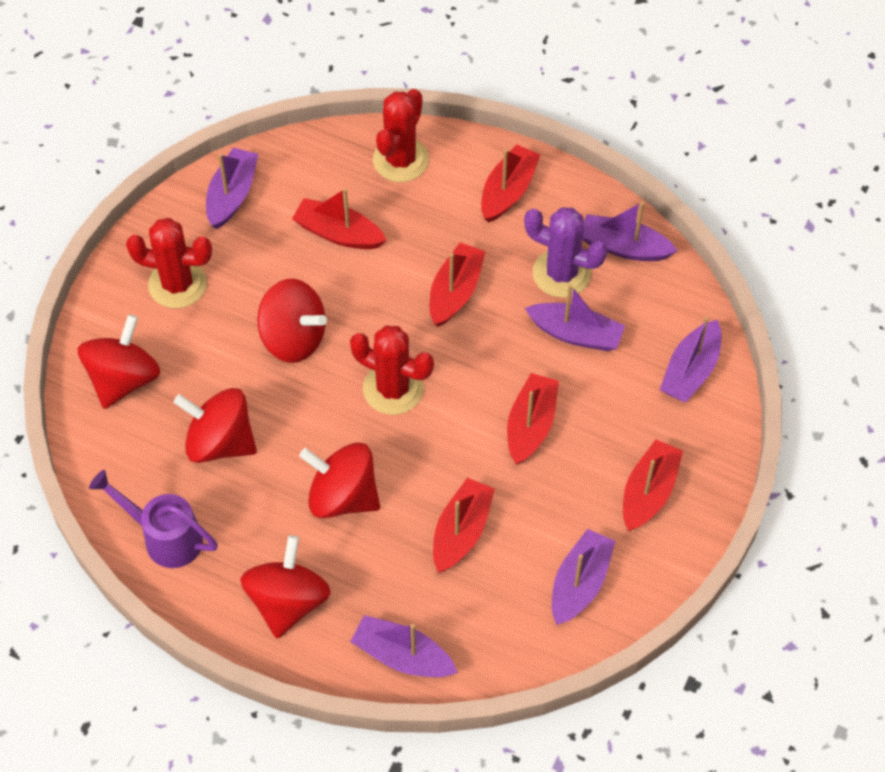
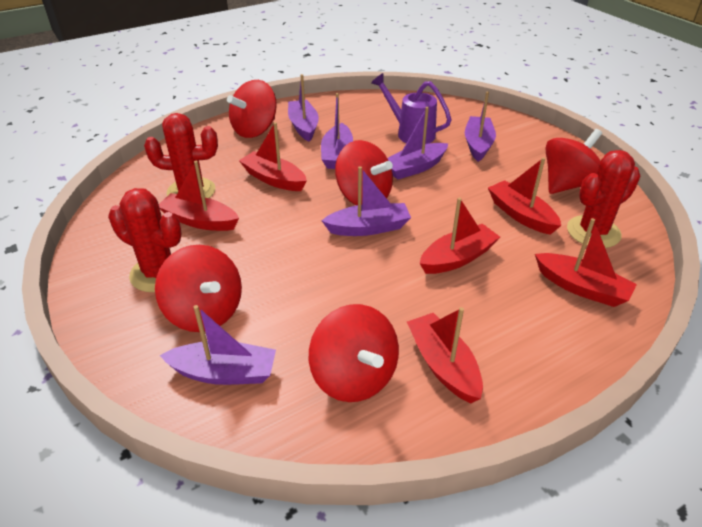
purple cactus: 1 -> 0

